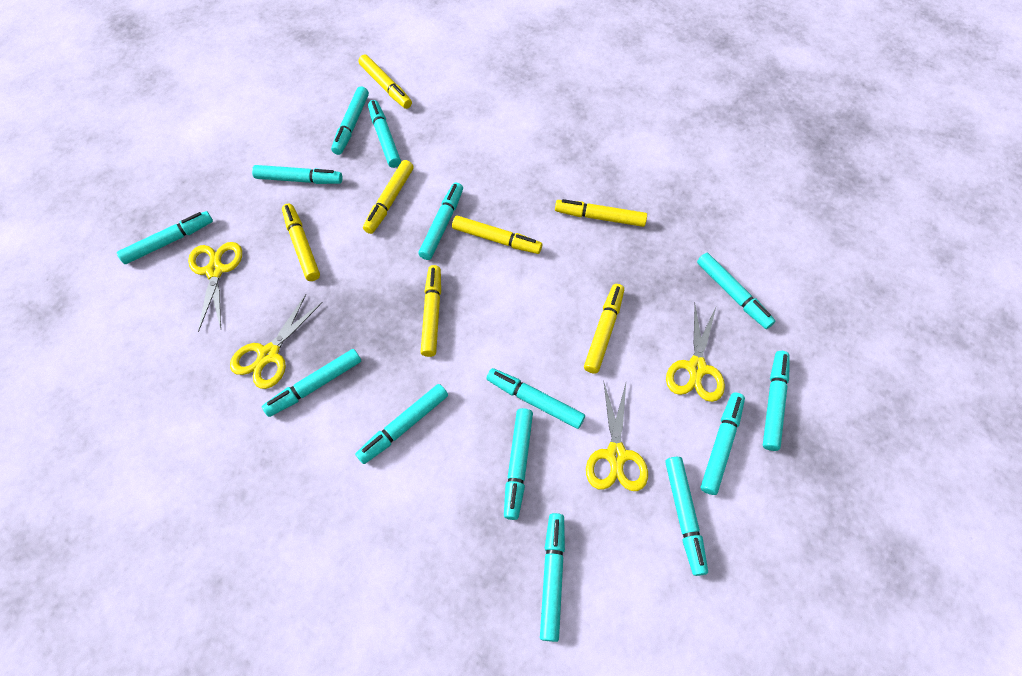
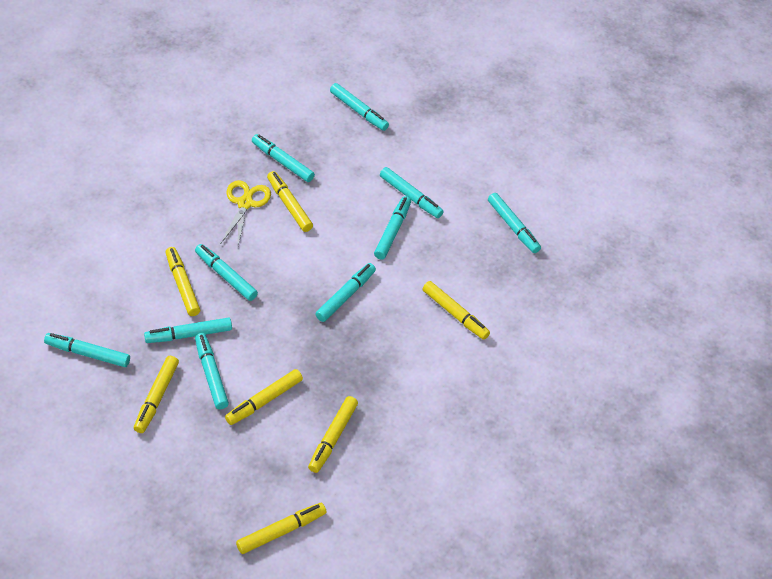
turquoise marker: 14 -> 10
yellow scissors: 4 -> 1

